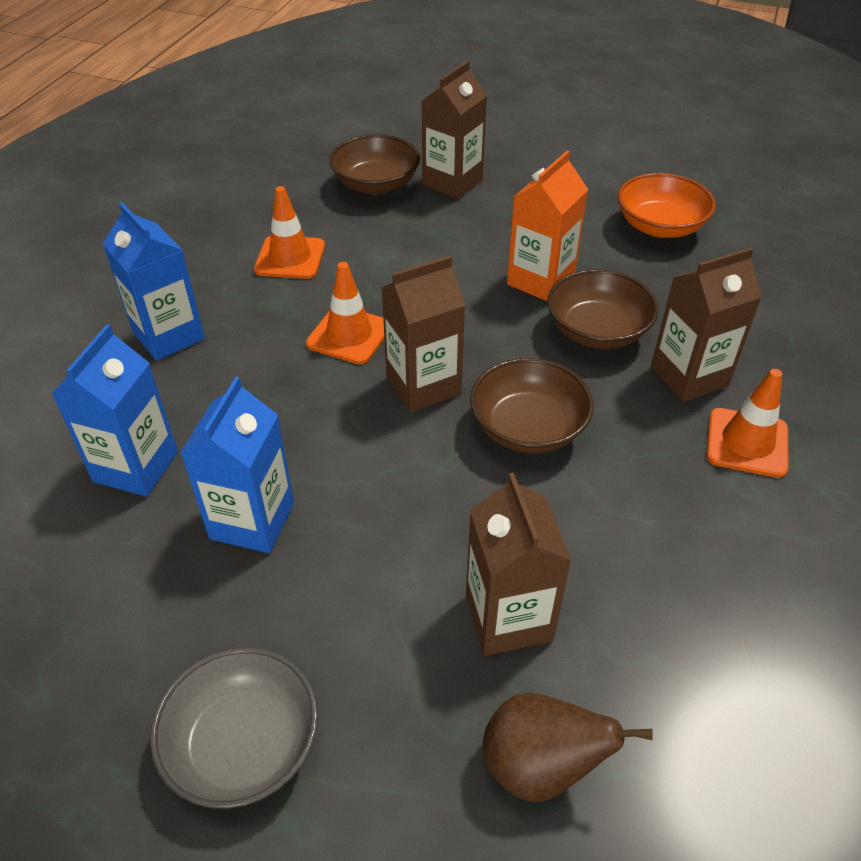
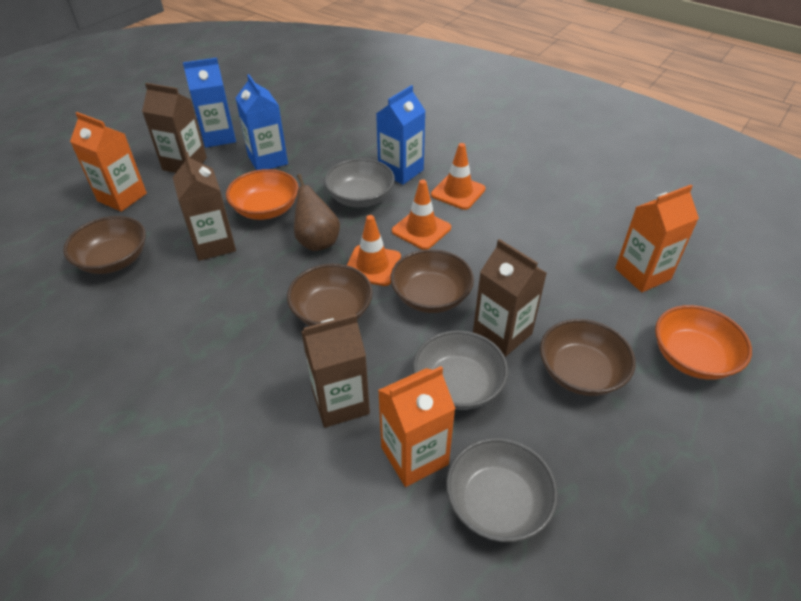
brown bowl: 3 -> 4
grey bowl: 1 -> 3
orange bowl: 1 -> 2
orange carton: 1 -> 3

